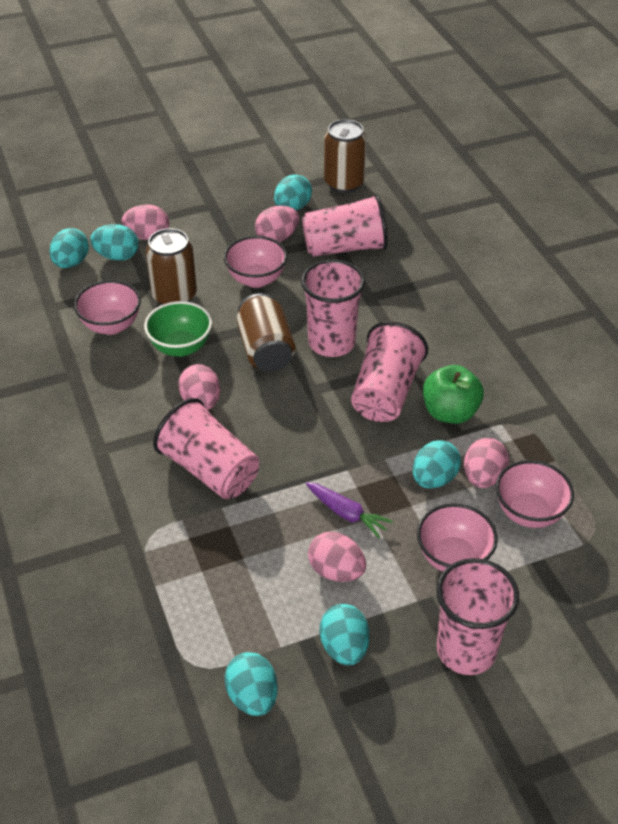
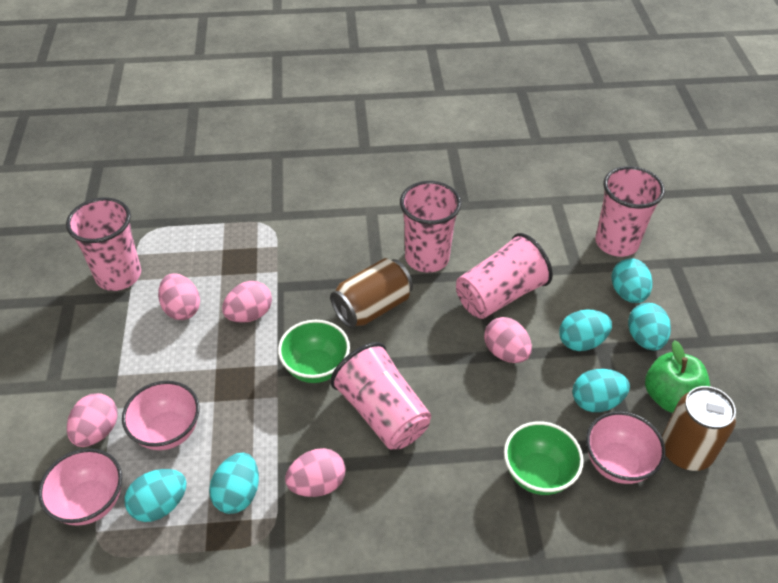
brown can: 3 -> 2
green bowl: 1 -> 2
pink bowl: 4 -> 3
purple carrot: 1 -> 0

